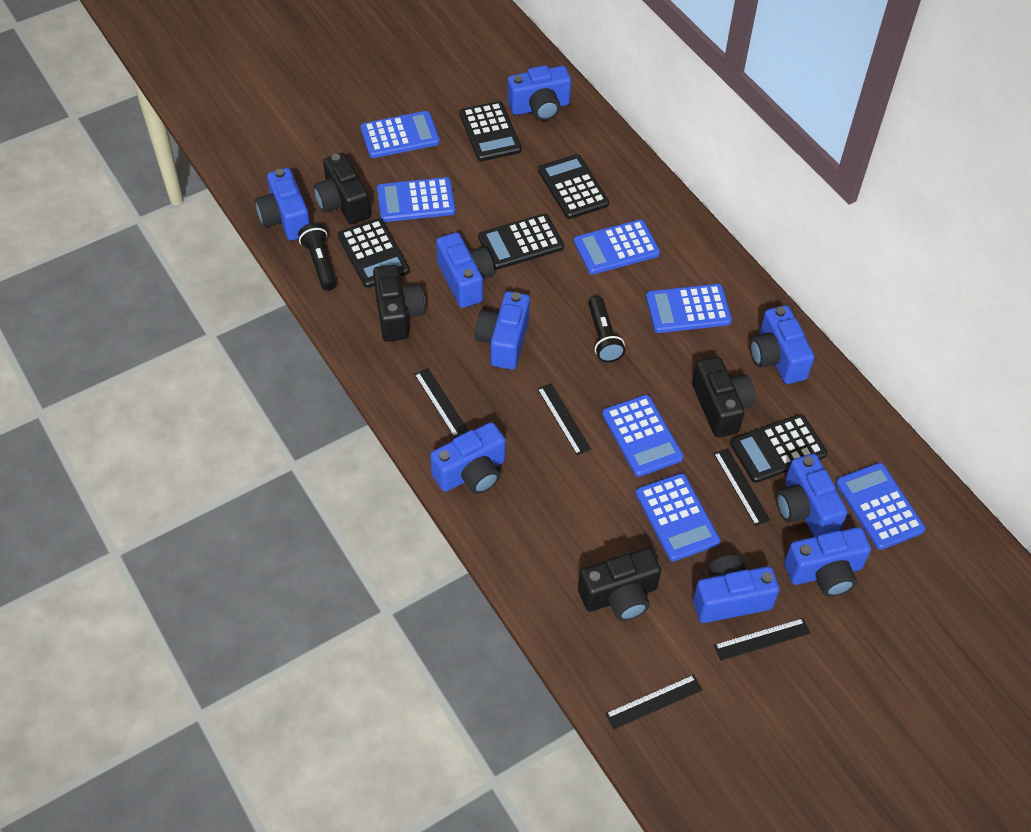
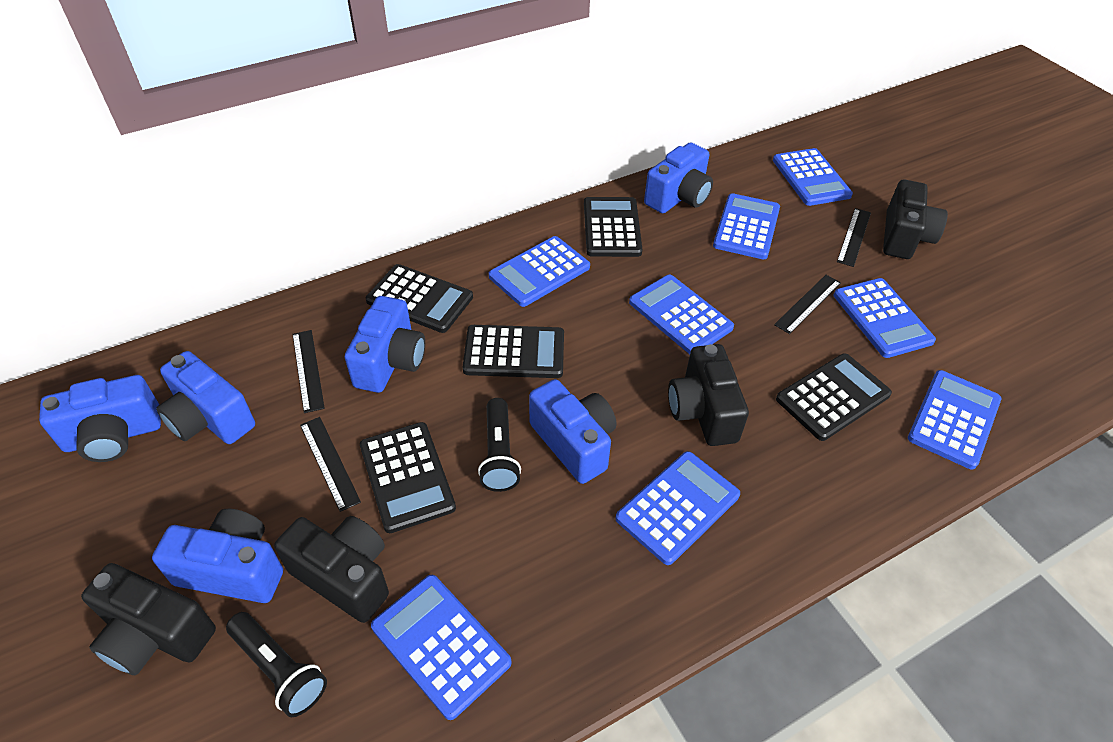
black ruler: 5 -> 4
blue calculator: 7 -> 8
blue camera: 9 -> 6

